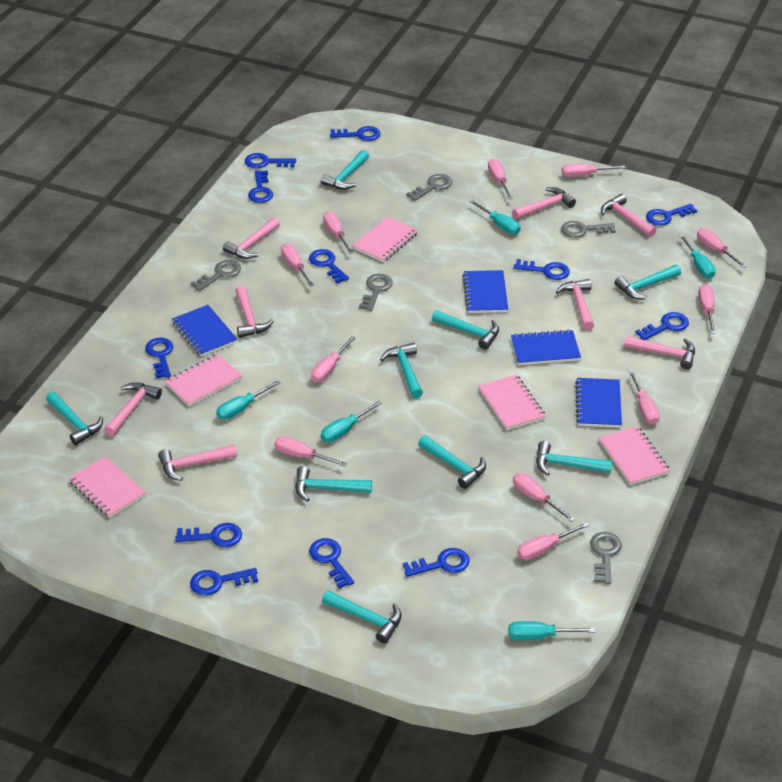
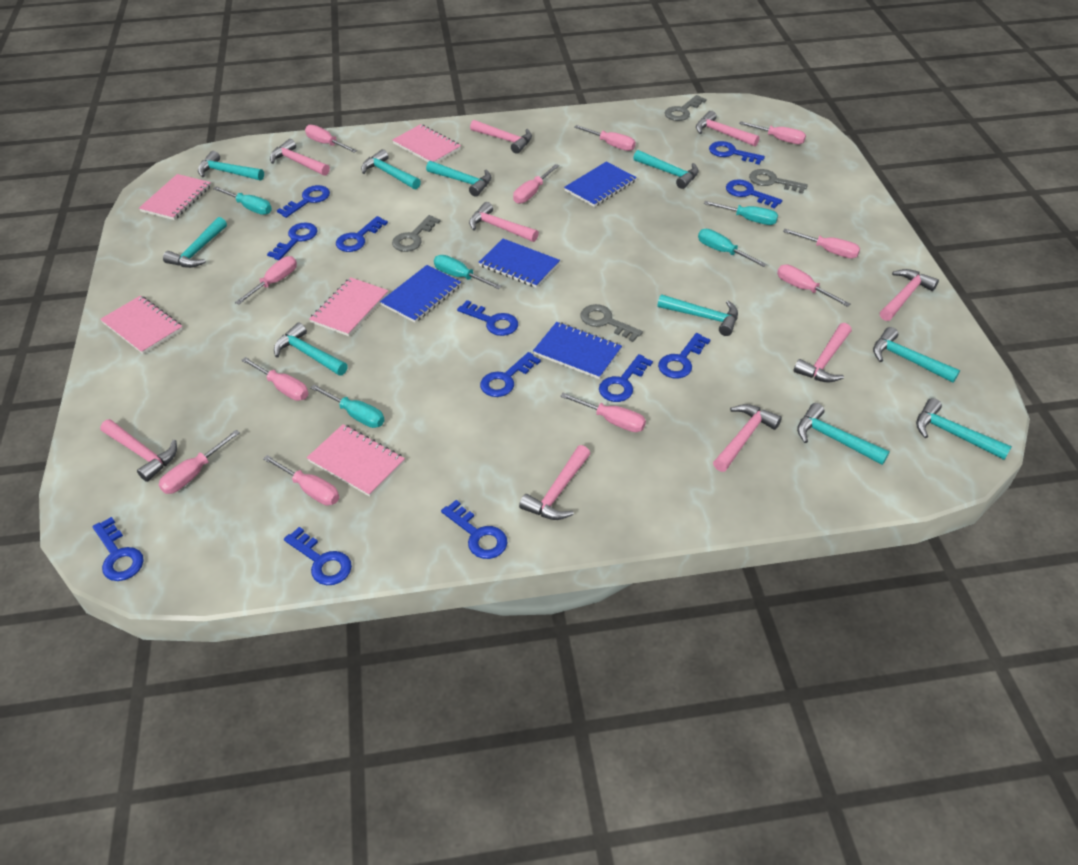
grey key: 5 -> 4
pink hammer: 8 -> 9
turquoise hammer: 9 -> 10

